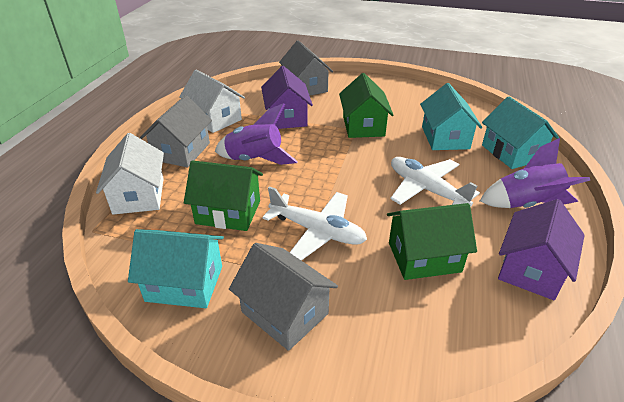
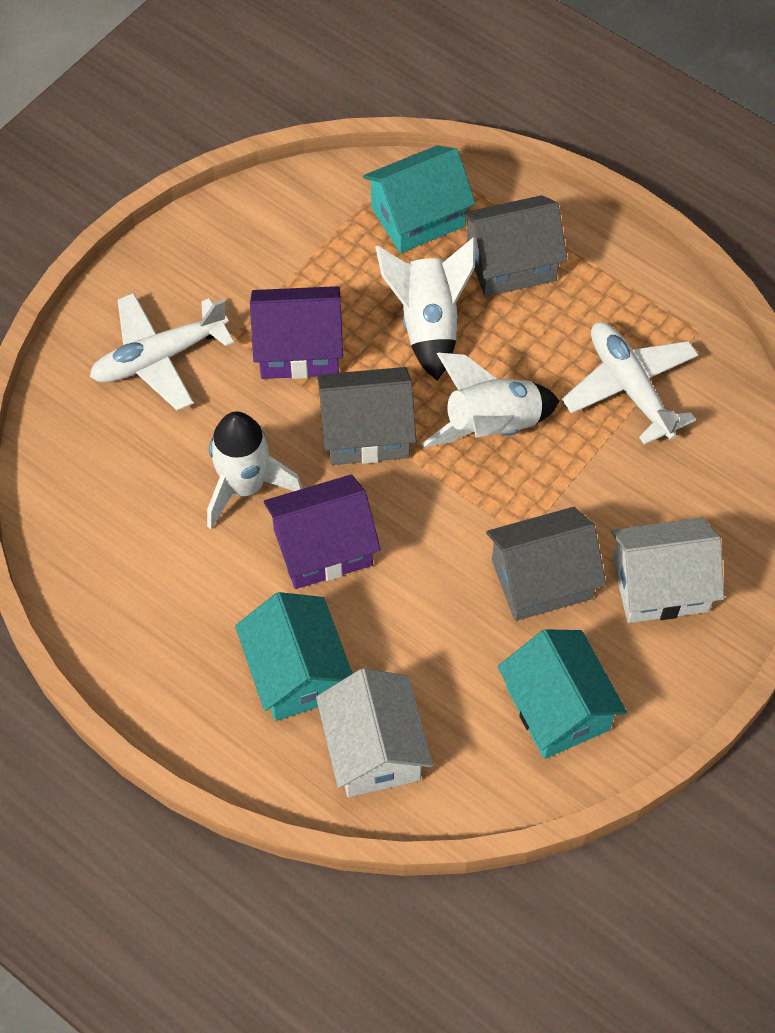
green house: 3 -> 0
purple rocket: 2 -> 0
white rocket: 0 -> 3

